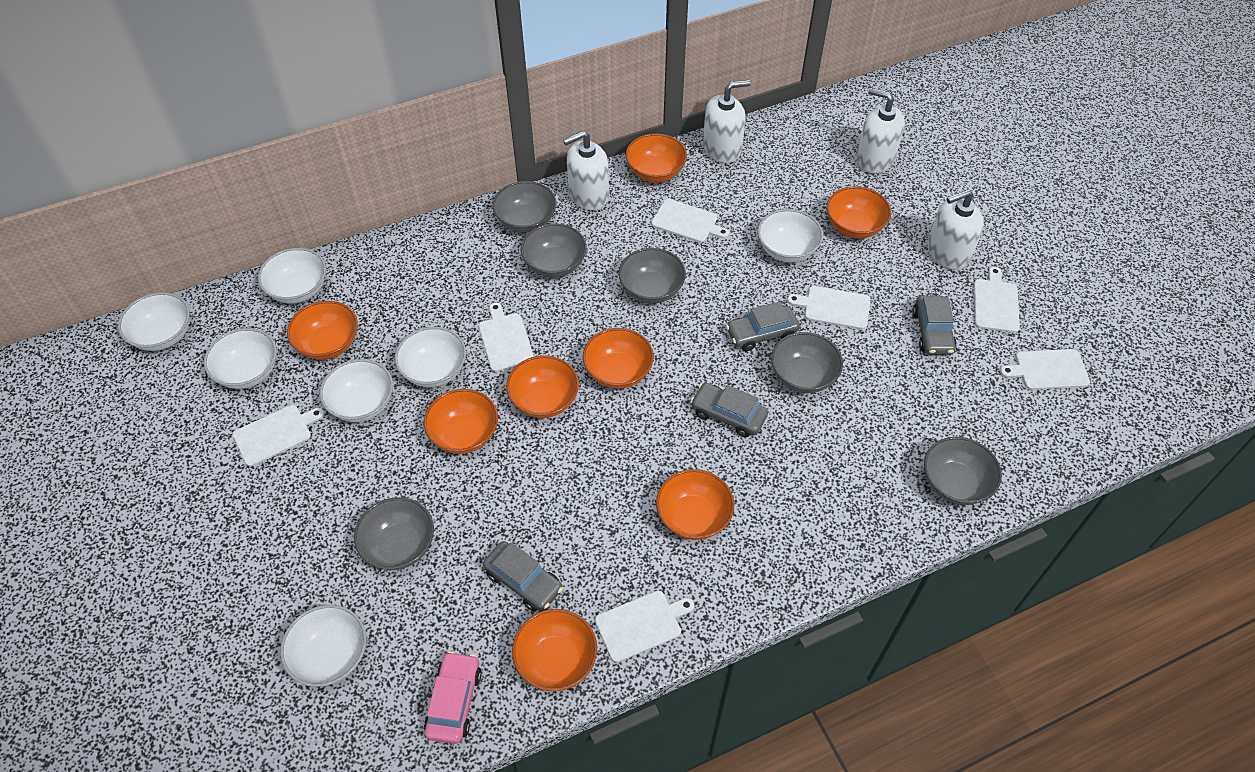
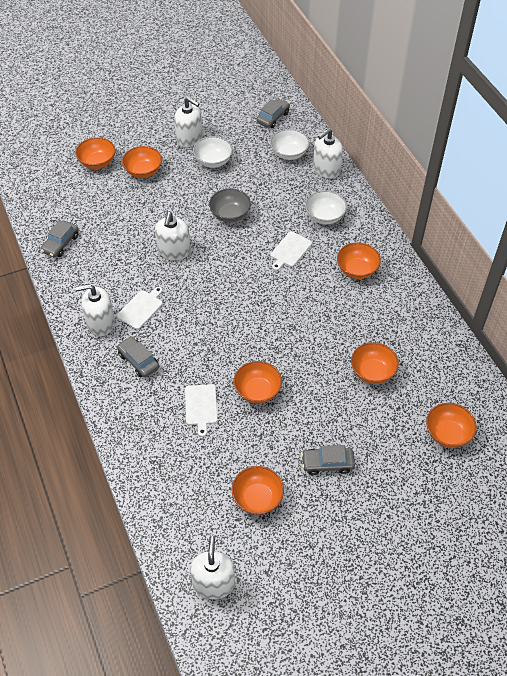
grey bowl: 6 -> 1
orange bowl: 8 -> 7
pink car: 1 -> 0
white bowl: 7 -> 3
white cutting board: 7 -> 3
white soap dispenser: 4 -> 5

